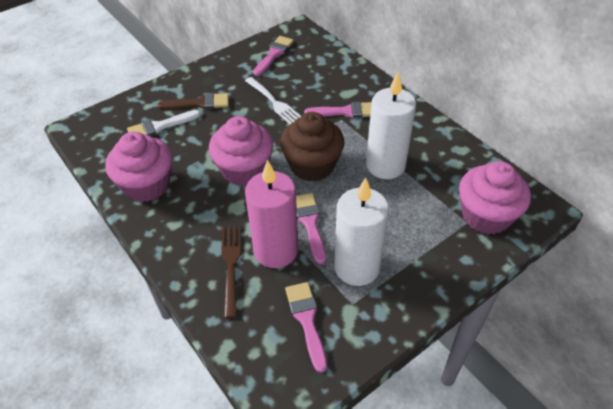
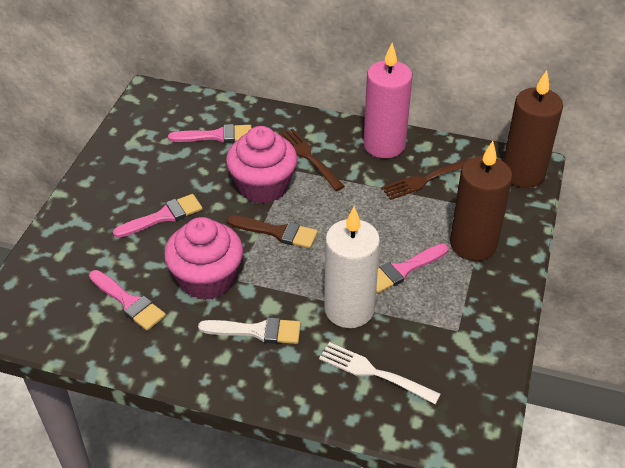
brown candle: 0 -> 2
brown cupcake: 1 -> 0
brown fork: 1 -> 2
pink cupcake: 3 -> 2
white candle: 2 -> 1

